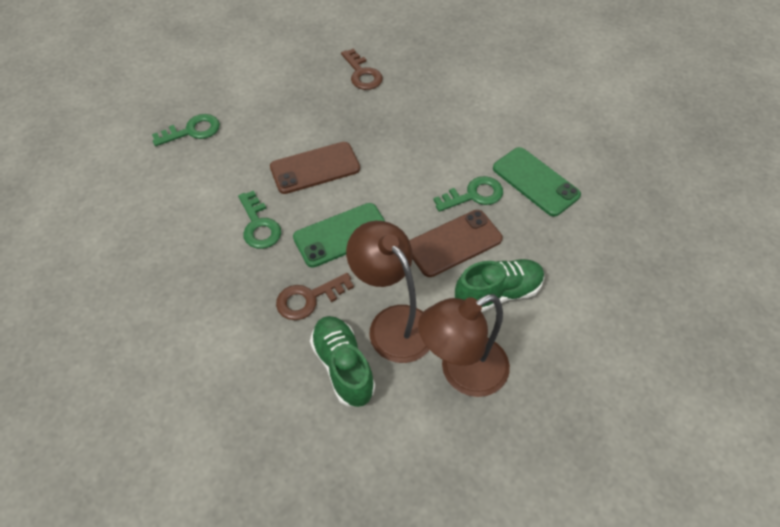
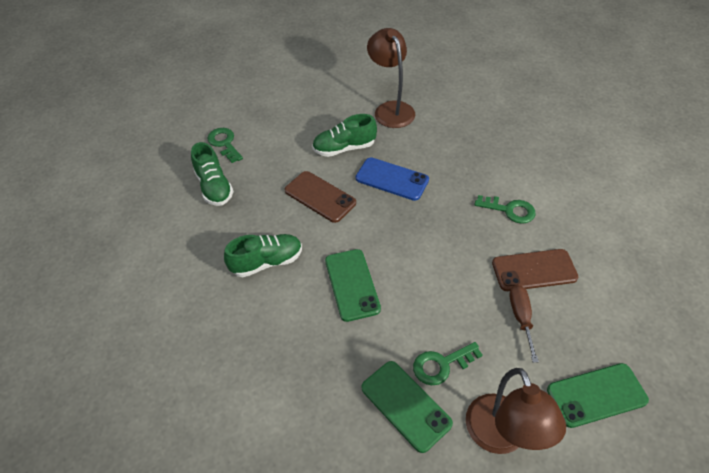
blue phone: 0 -> 1
brown key: 2 -> 0
brown screwdriver: 0 -> 1
green phone: 2 -> 3
green shoe: 2 -> 3

